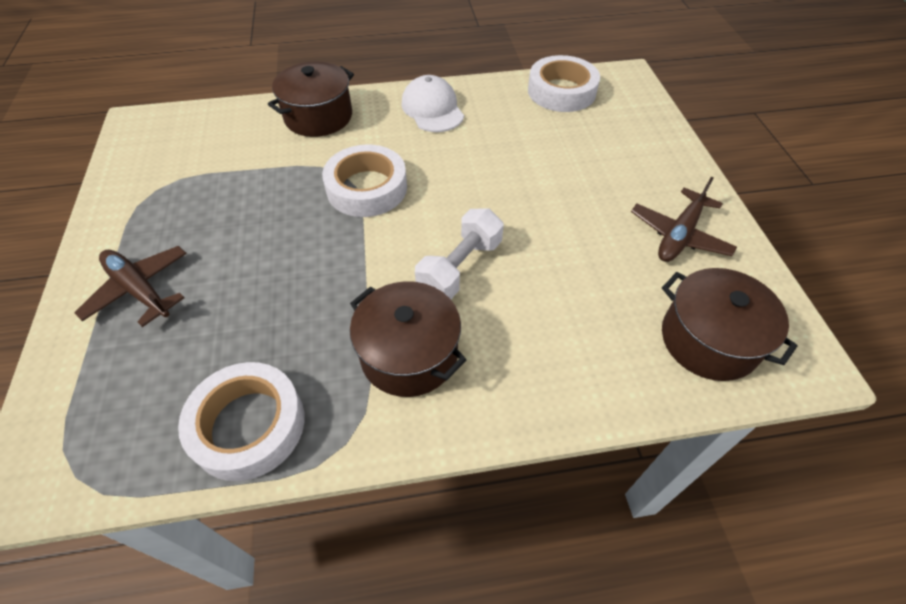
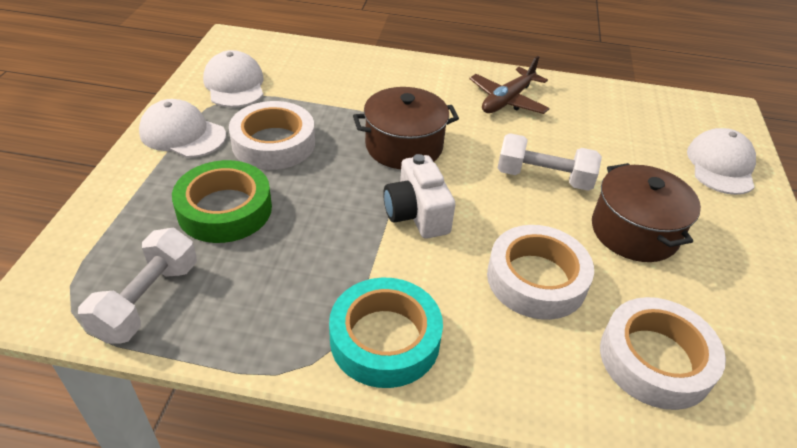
brown plane: 2 -> 1
brown pot: 3 -> 2
green tape: 0 -> 1
turquoise tape: 0 -> 1
white camera: 0 -> 1
white cap: 1 -> 3
white dumbbell: 1 -> 2

